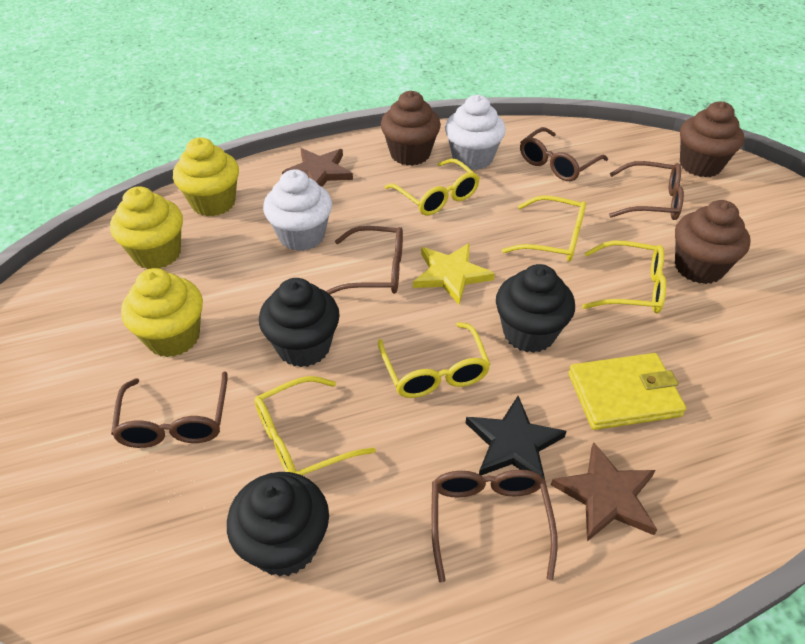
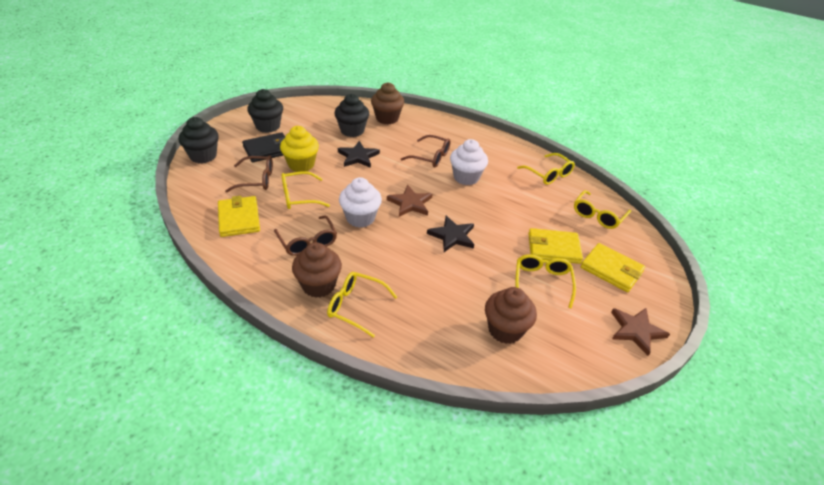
black star: 1 -> 2
black wallet: 0 -> 1
brown glasses: 5 -> 3
yellow cupcake: 3 -> 1
yellow star: 1 -> 0
yellow wallet: 1 -> 3

